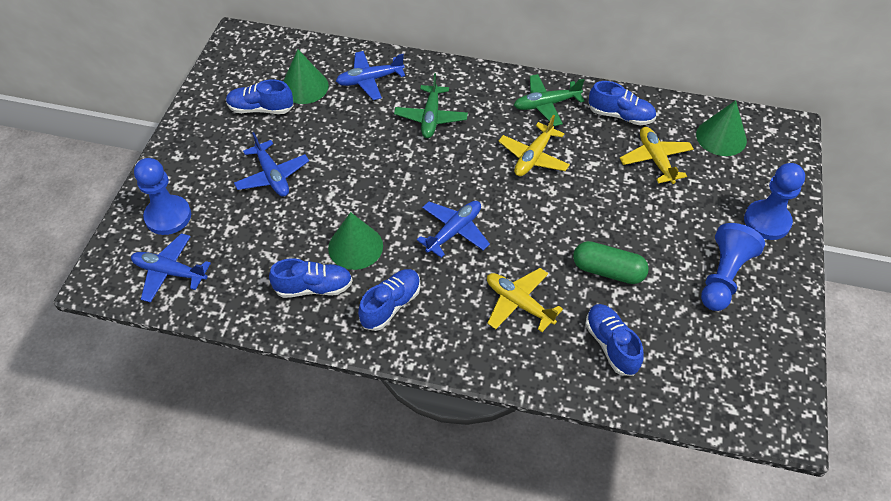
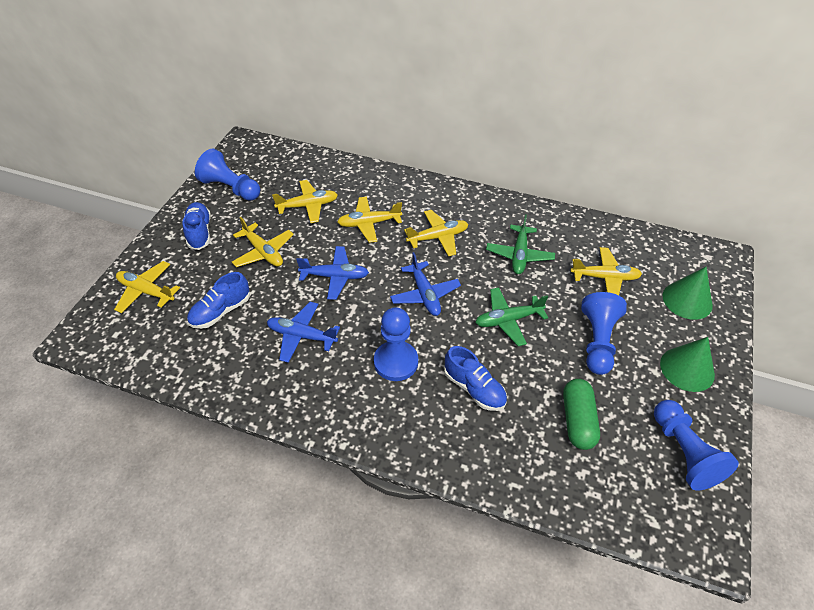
blue pawn: 3 -> 4
blue plane: 4 -> 3
blue shoe: 5 -> 3
green cone: 3 -> 2
yellow plane: 3 -> 6

